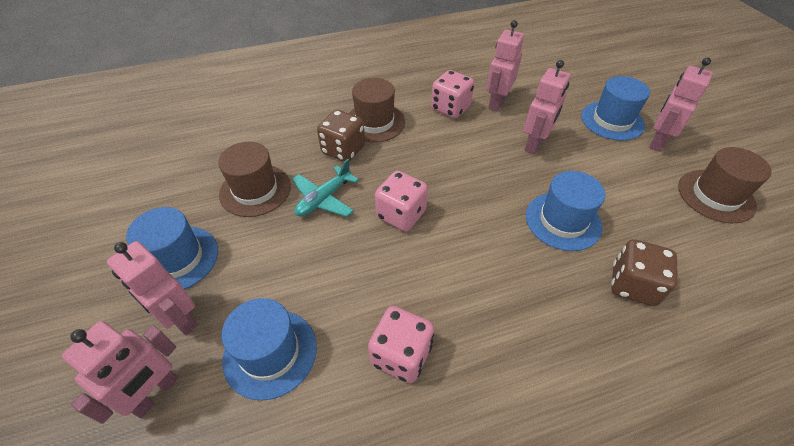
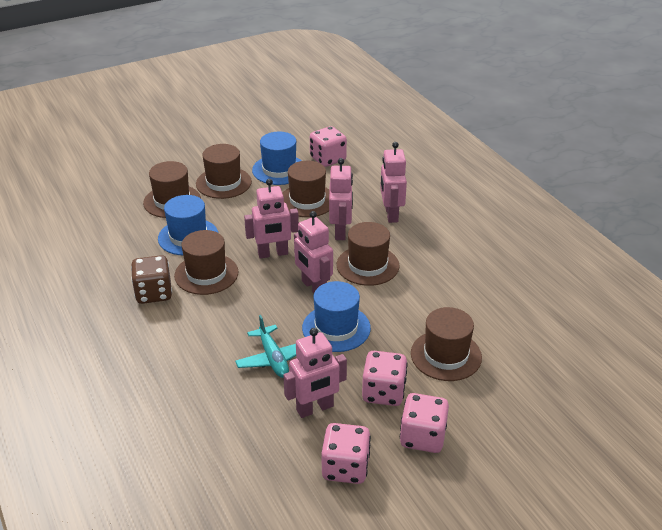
blue hat: 4 -> 3
brown dice: 2 -> 1
brown hat: 3 -> 6
pink dice: 3 -> 4

